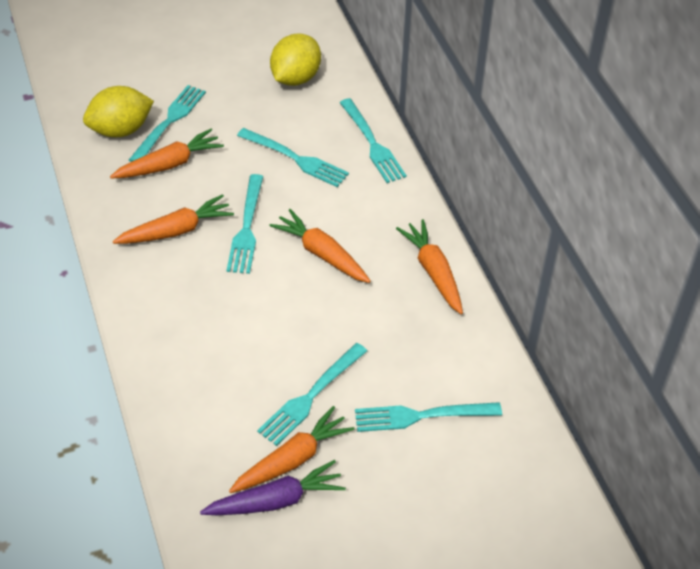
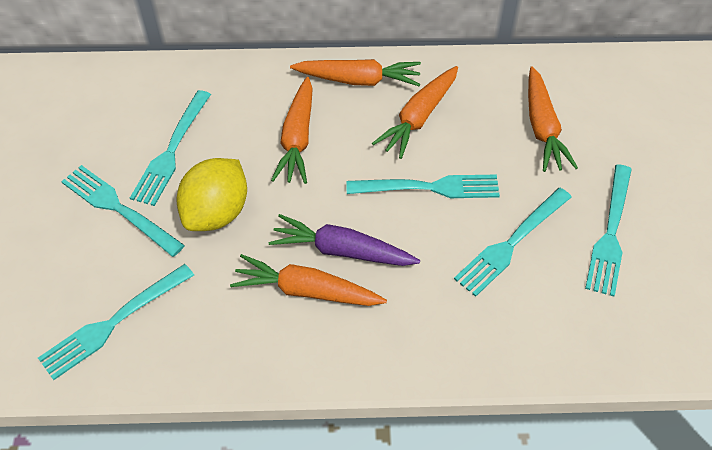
yellow lemon: 2 -> 1

